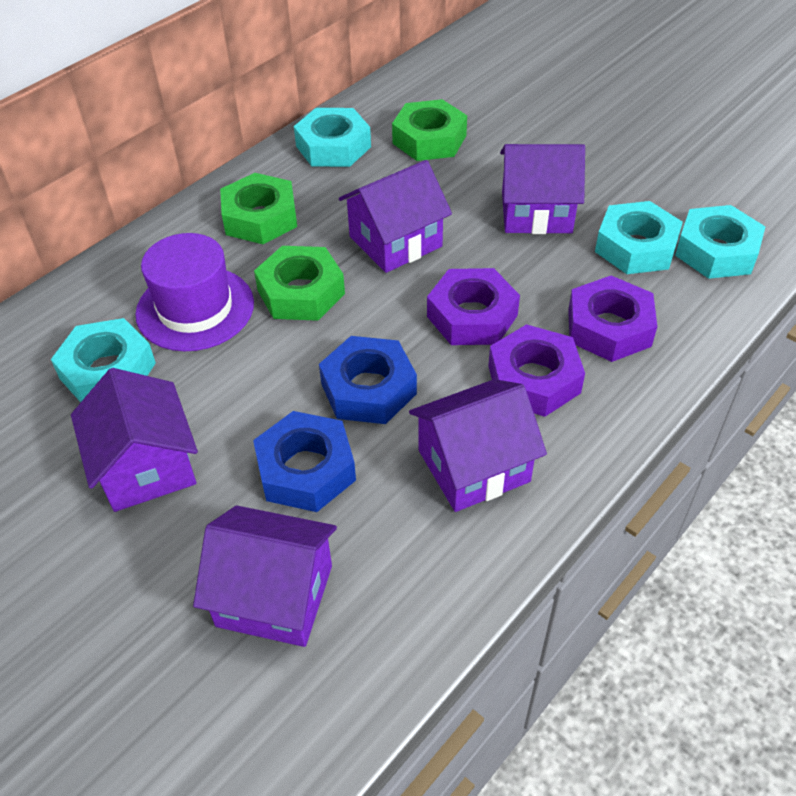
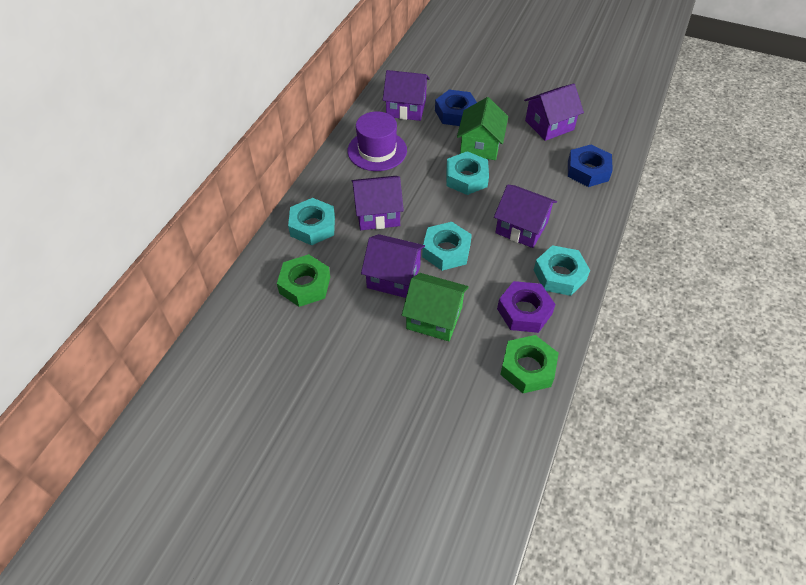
green house: 0 -> 2
green nut: 3 -> 2
purple nut: 3 -> 1

